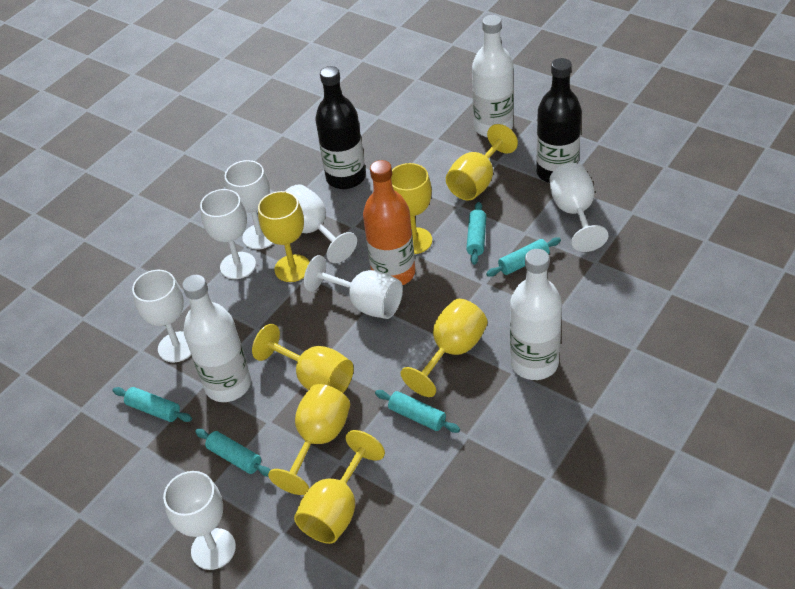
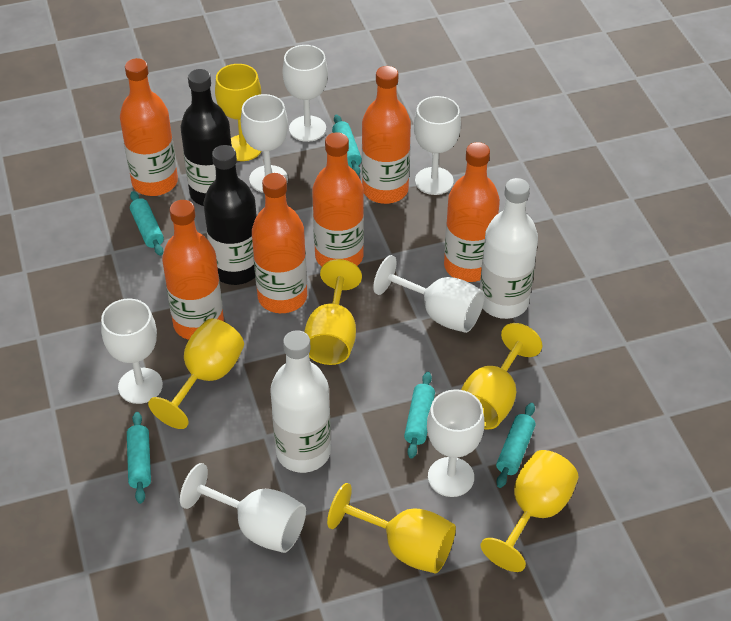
orange bottle: 1 -> 6
white bottle: 3 -> 2
yellow goblet: 7 -> 6

